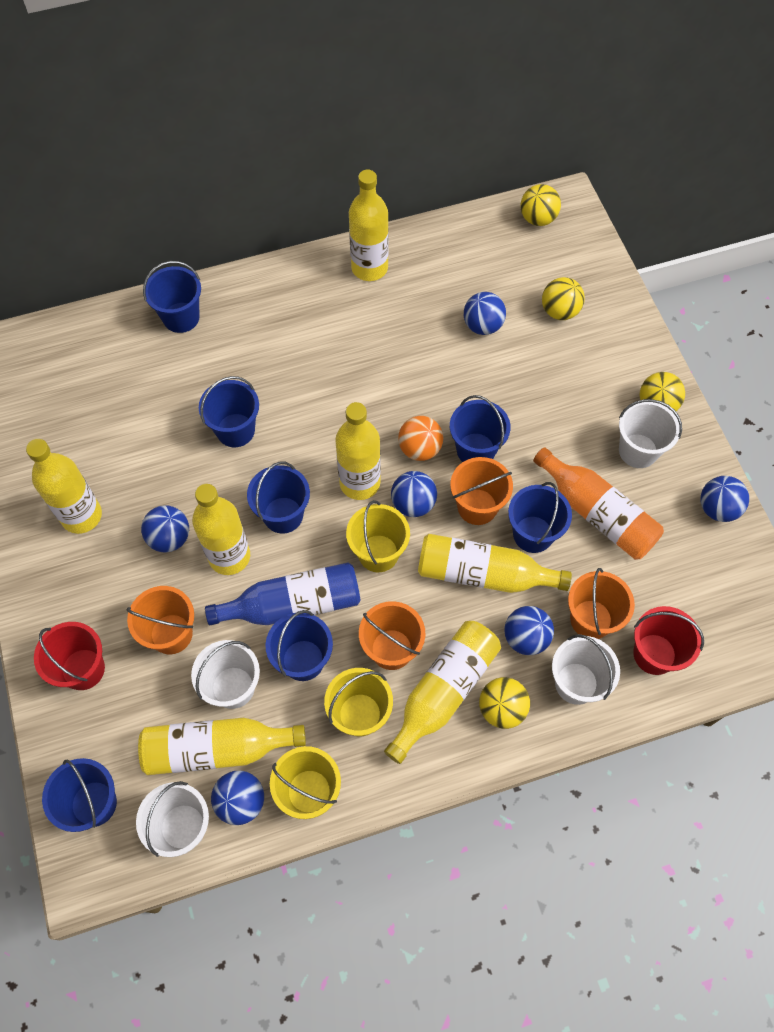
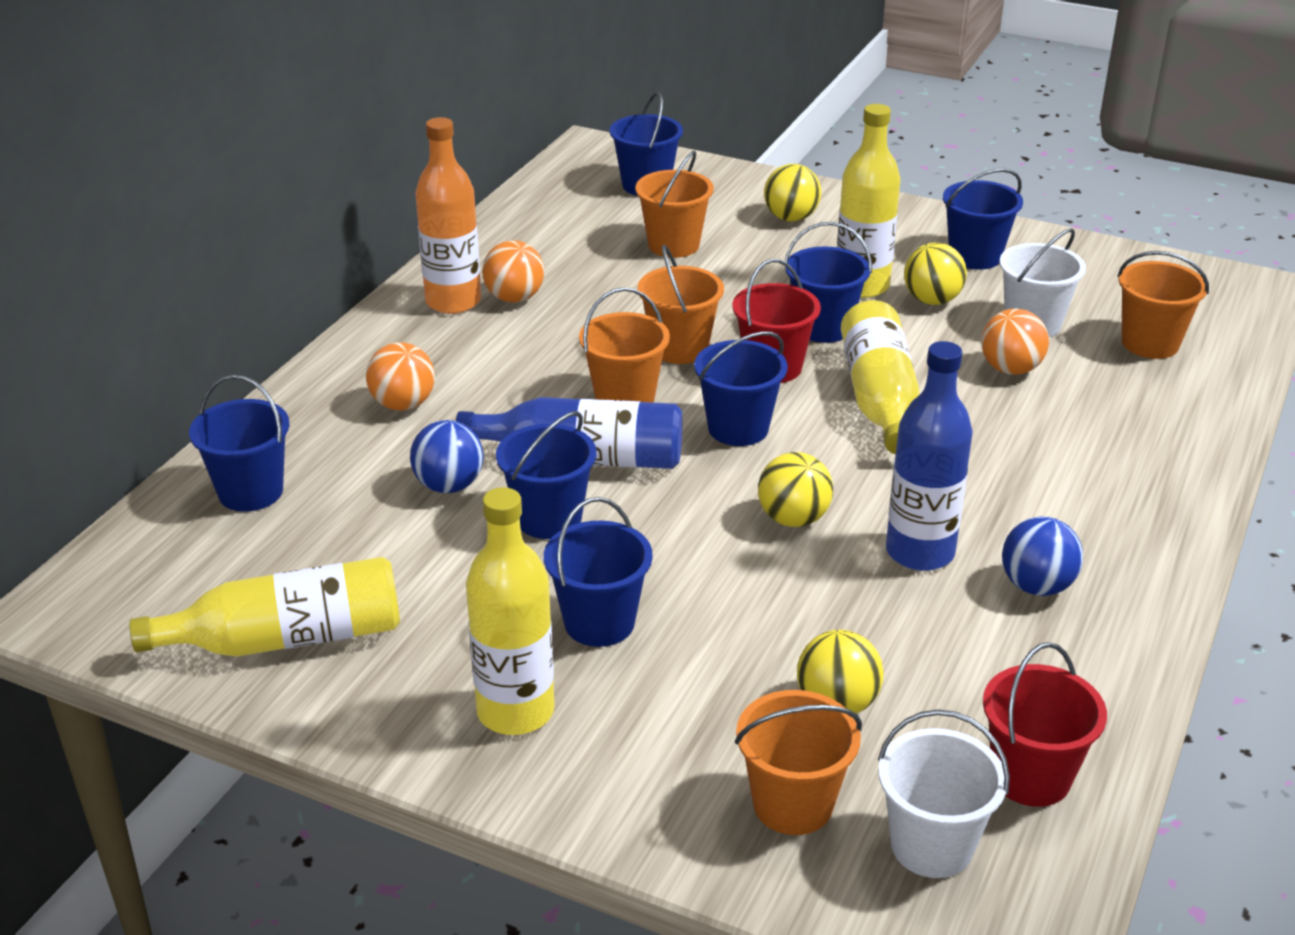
blue ball: 6 -> 2
blue bottle: 1 -> 2
orange ball: 1 -> 3
orange bucket: 4 -> 5
white bucket: 4 -> 2
yellow bottle: 7 -> 4
yellow bucket: 3 -> 0

